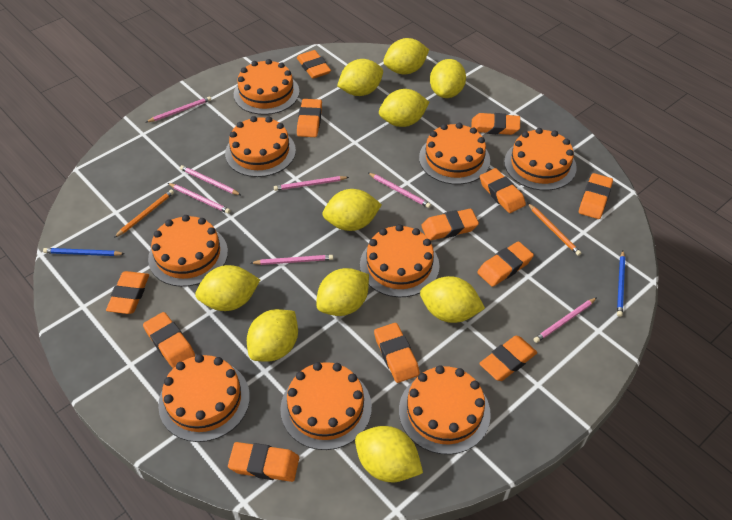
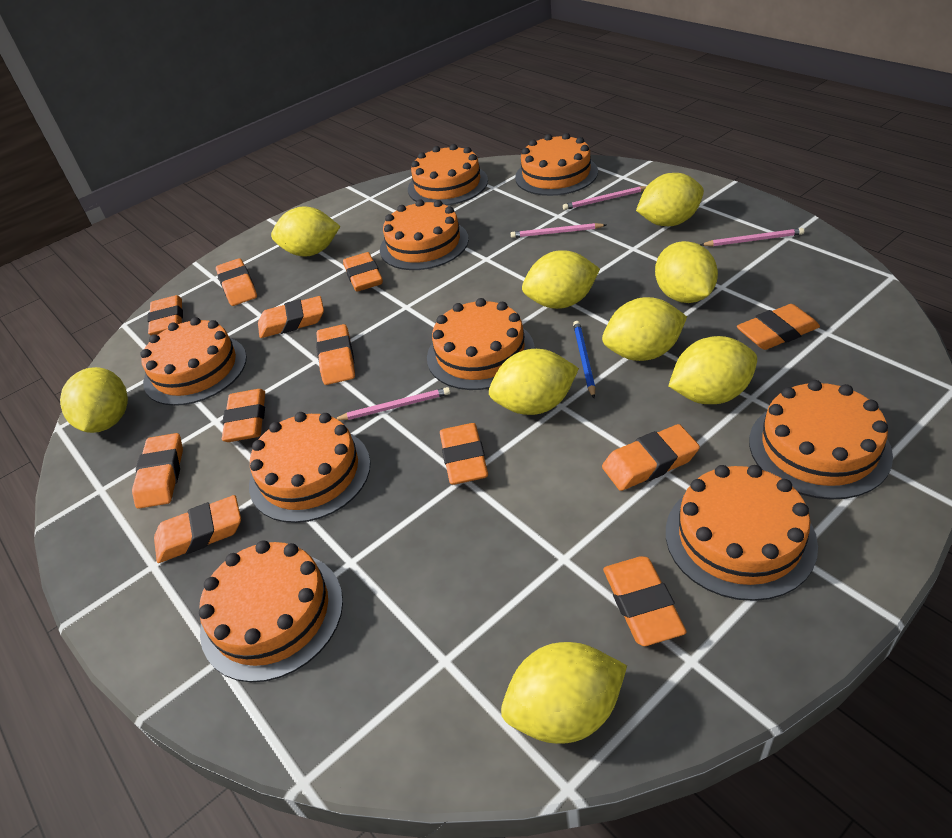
blue pencil: 2 -> 1
orange pencil: 2 -> 0
pink pencil: 7 -> 4
yellow lemon: 10 -> 9

